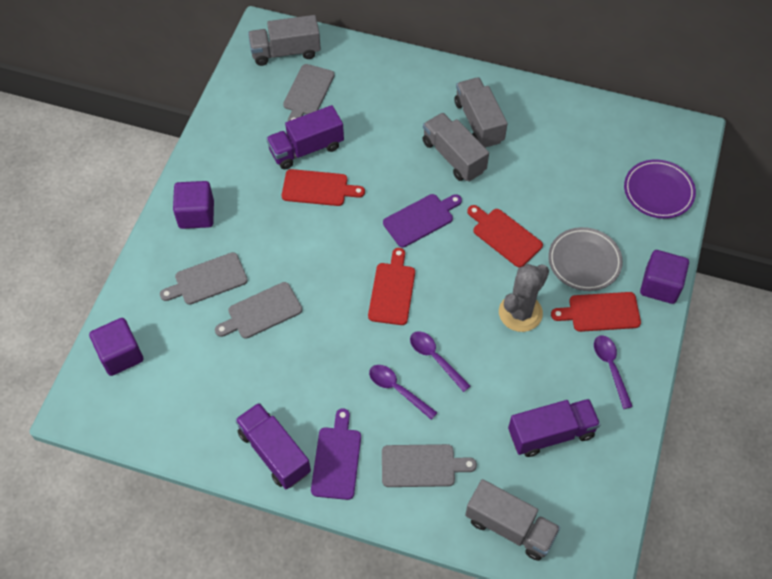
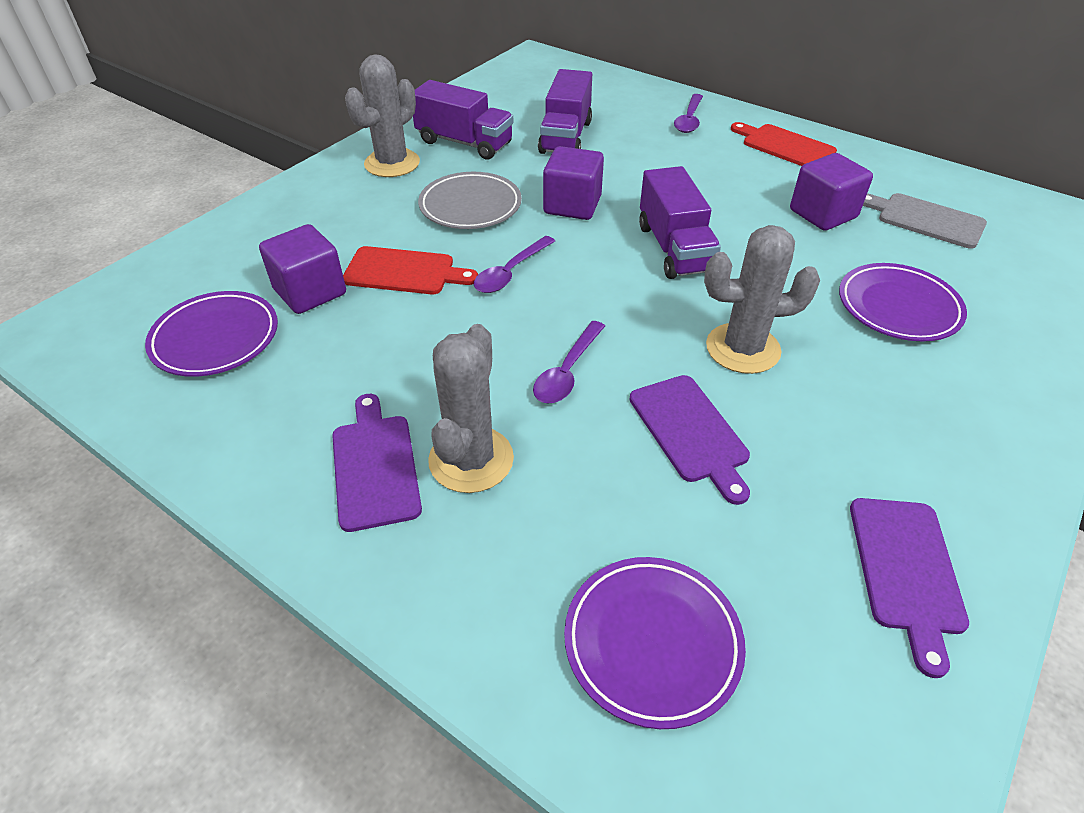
grey cactus: 1 -> 3
grey cutting board: 4 -> 1
grey truck: 4 -> 0
purple cutting board: 2 -> 3
purple plate: 1 -> 3
red cutting board: 4 -> 2

